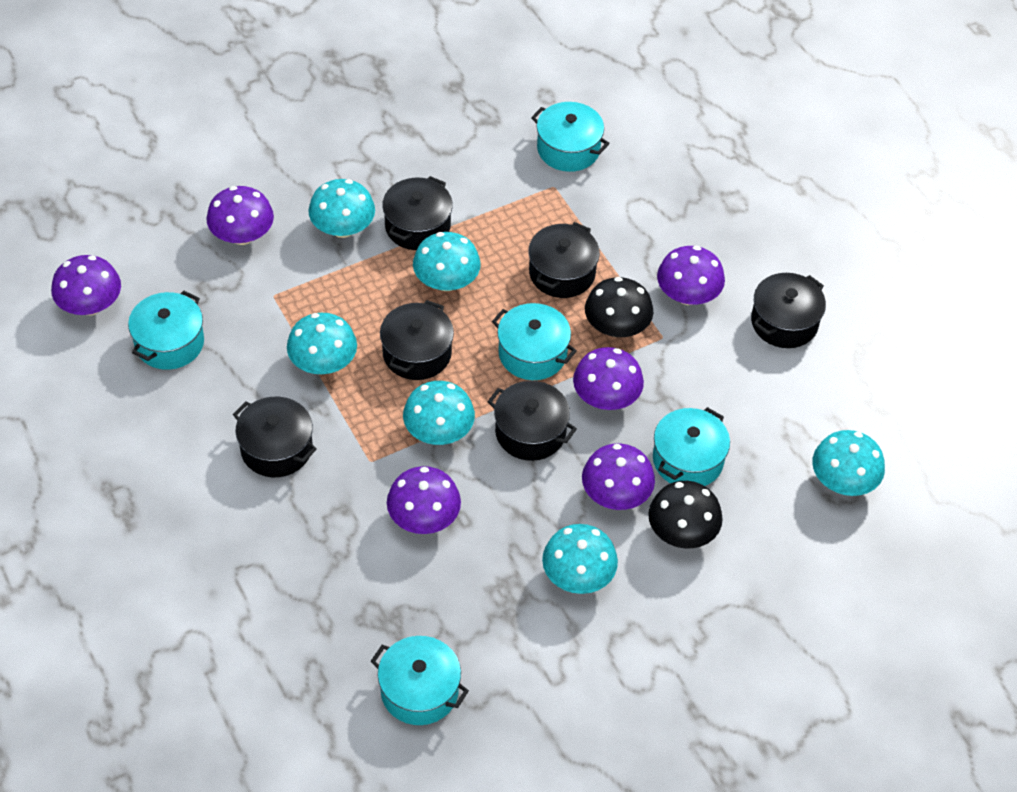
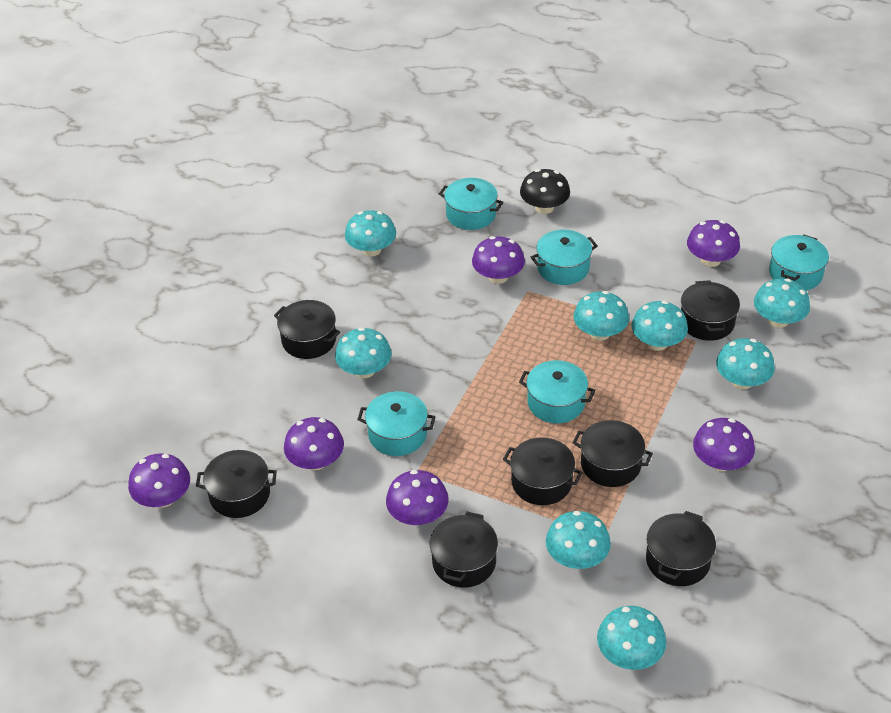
black mushroom: 2 -> 1
black pot: 6 -> 7
turquoise mushroom: 6 -> 8

